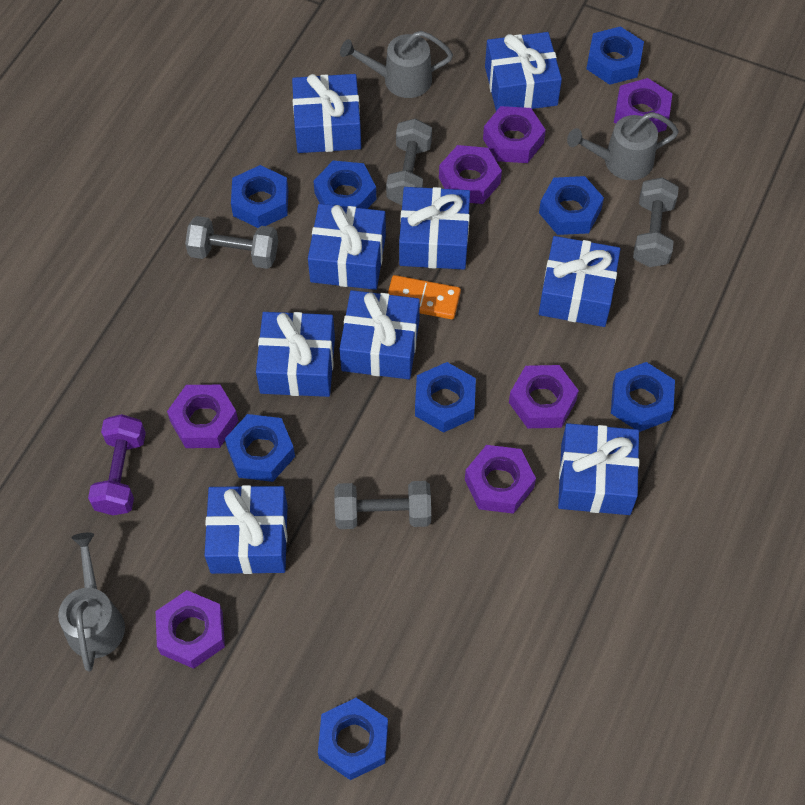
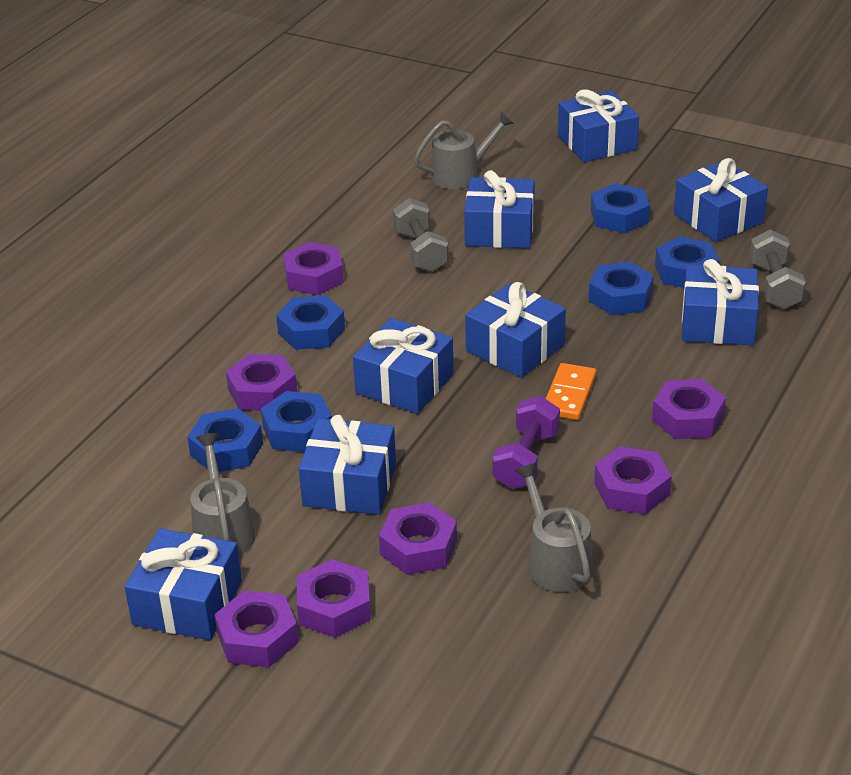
blue gift: 9 -> 8
blue nut: 8 -> 6
grey dumbbell: 4 -> 2

